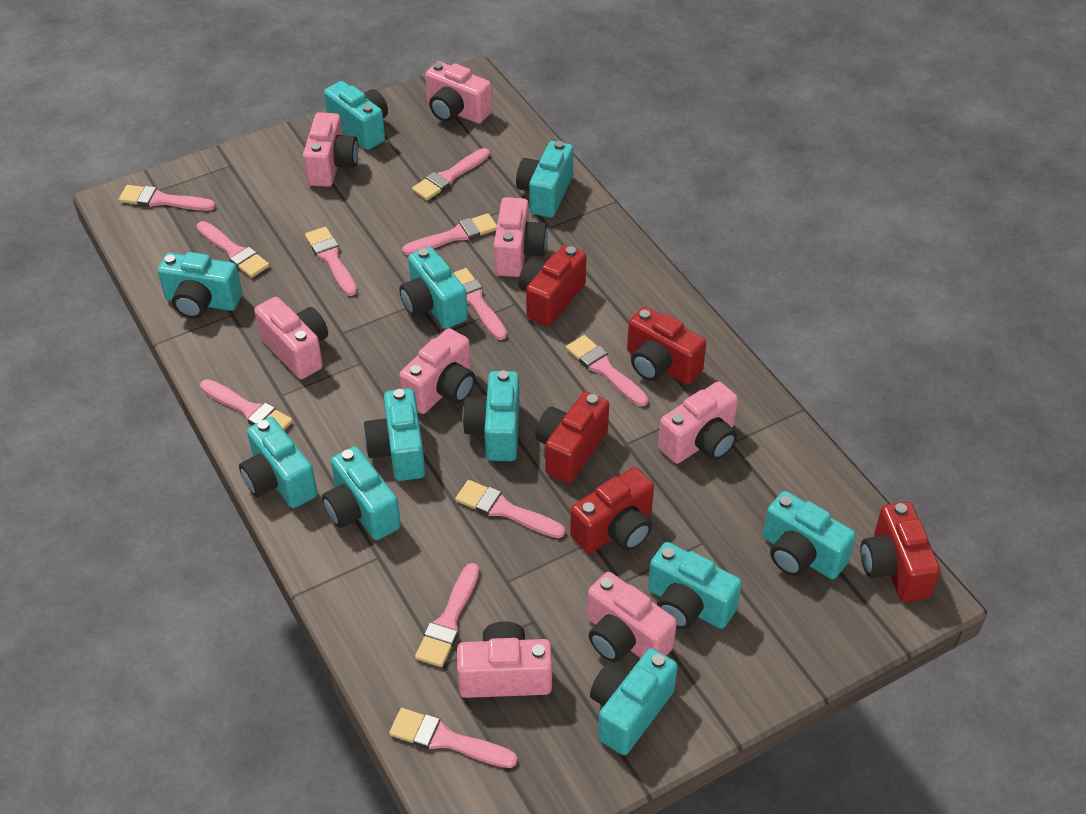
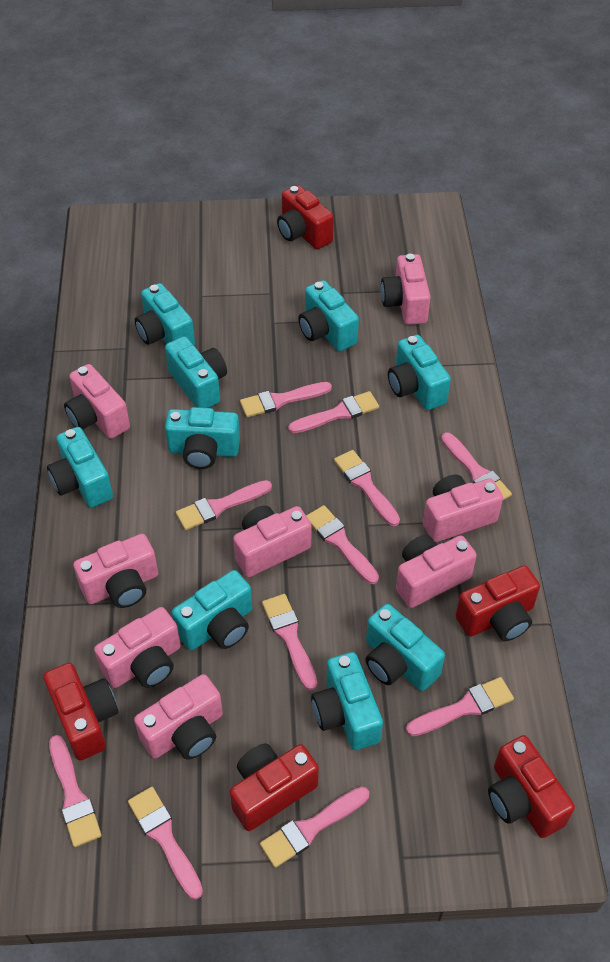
turquoise camera: 11 -> 9

